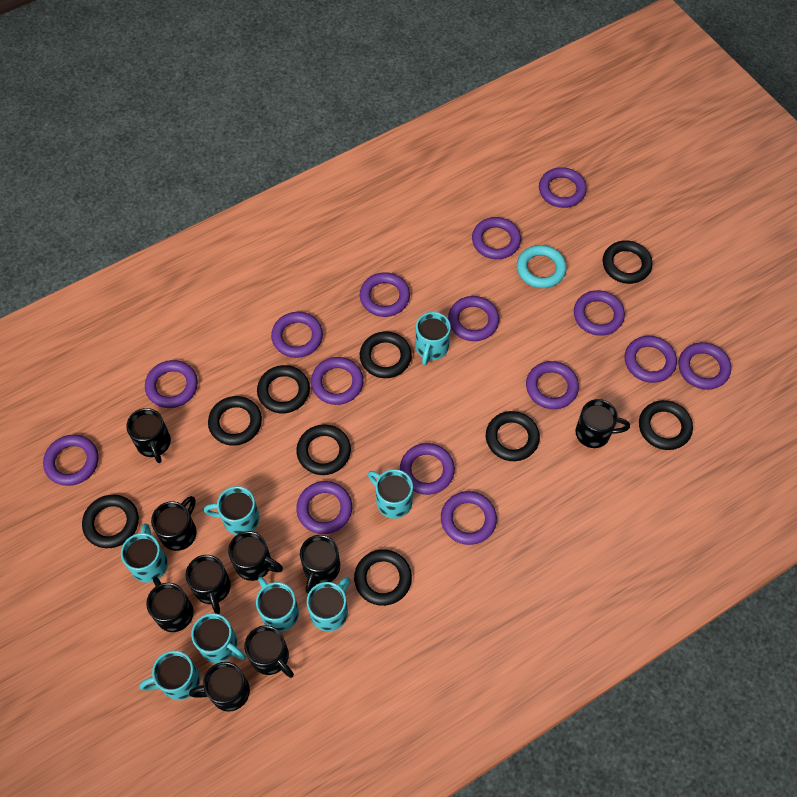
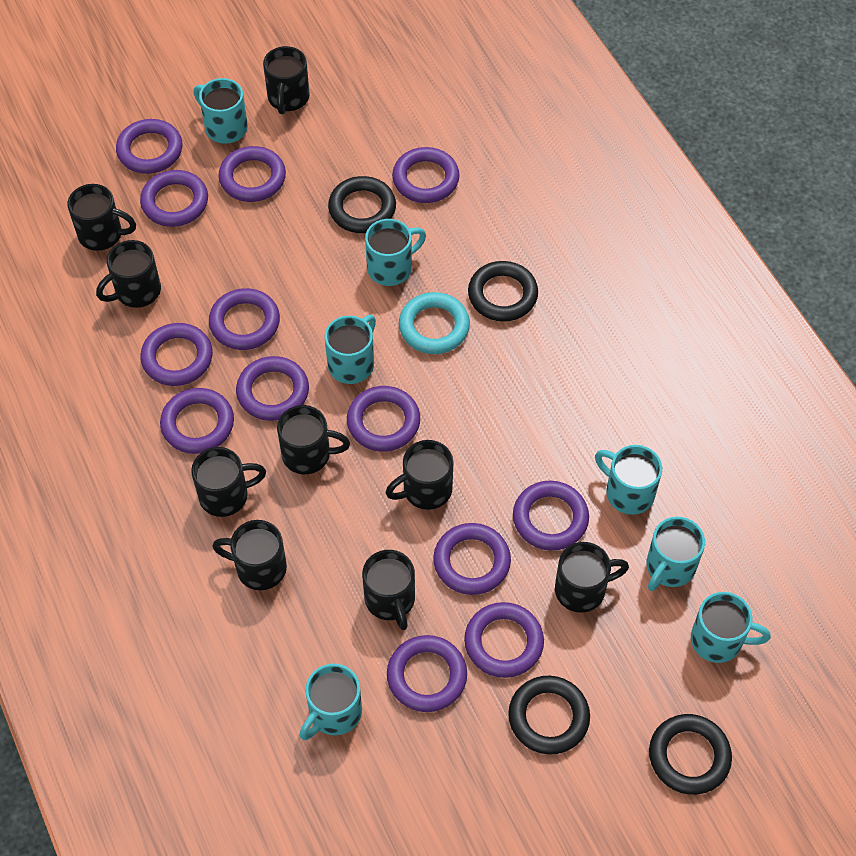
black ring: 9 -> 4
purple ring: 15 -> 13
turquoise mug: 8 -> 7

